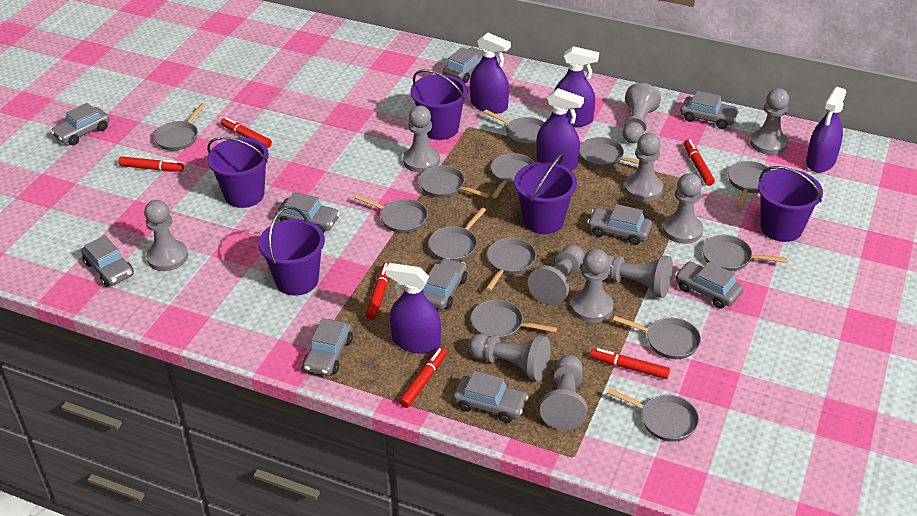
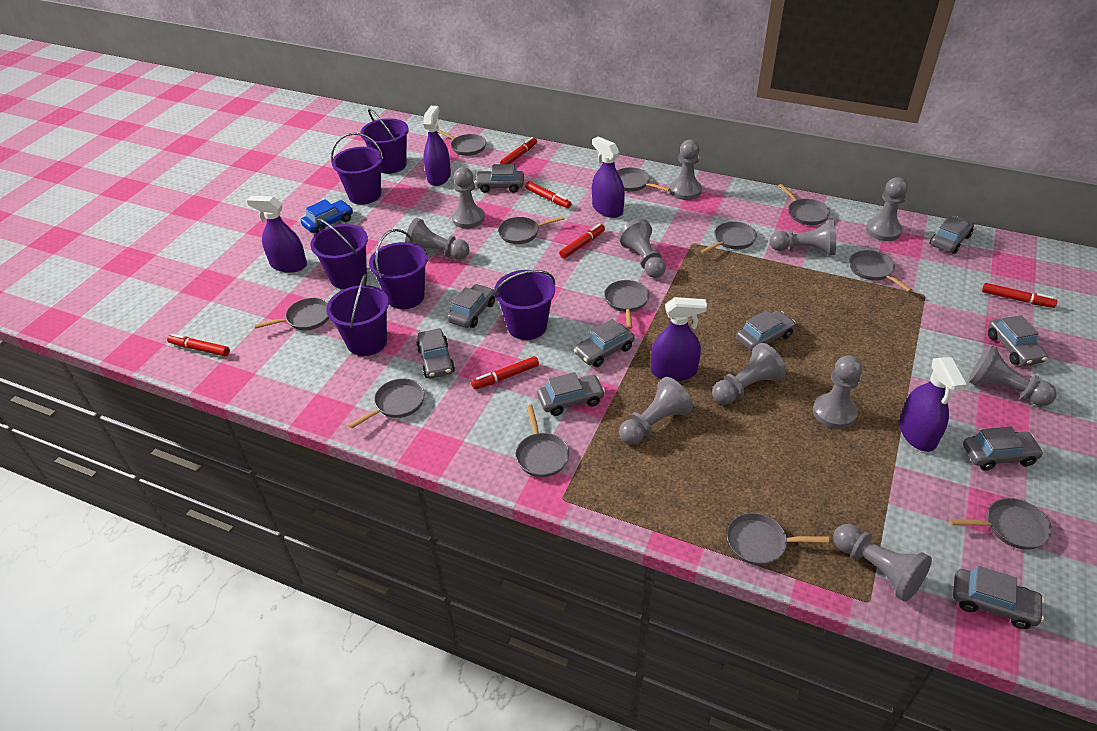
blue car: 0 -> 1
grey pan: 13 -> 12
purple bucket: 5 -> 6

